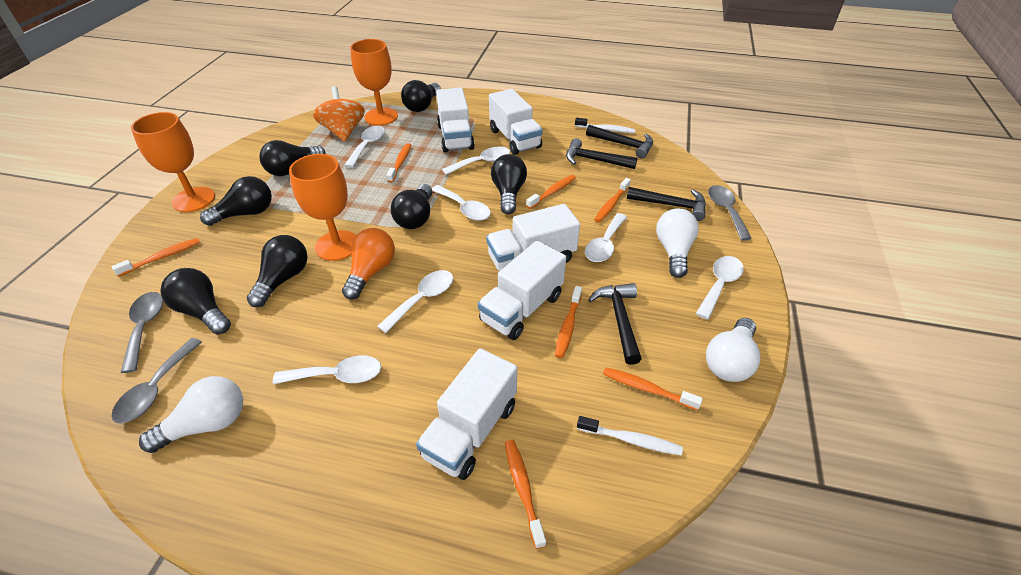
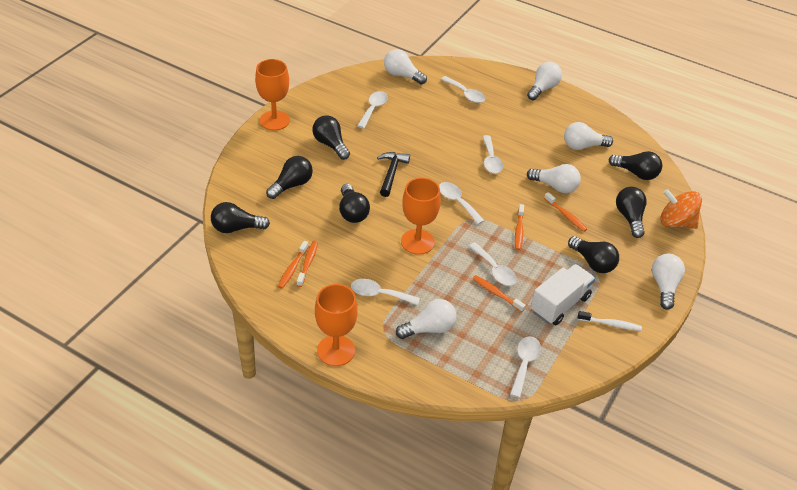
black hammer: 4 -> 1
grey spoon: 3 -> 0
orange light bulb: 1 -> 0
orange toothbrush: 7 -> 5
white light bulb: 3 -> 6
white toothbrush: 2 -> 1
white truck: 5 -> 1

